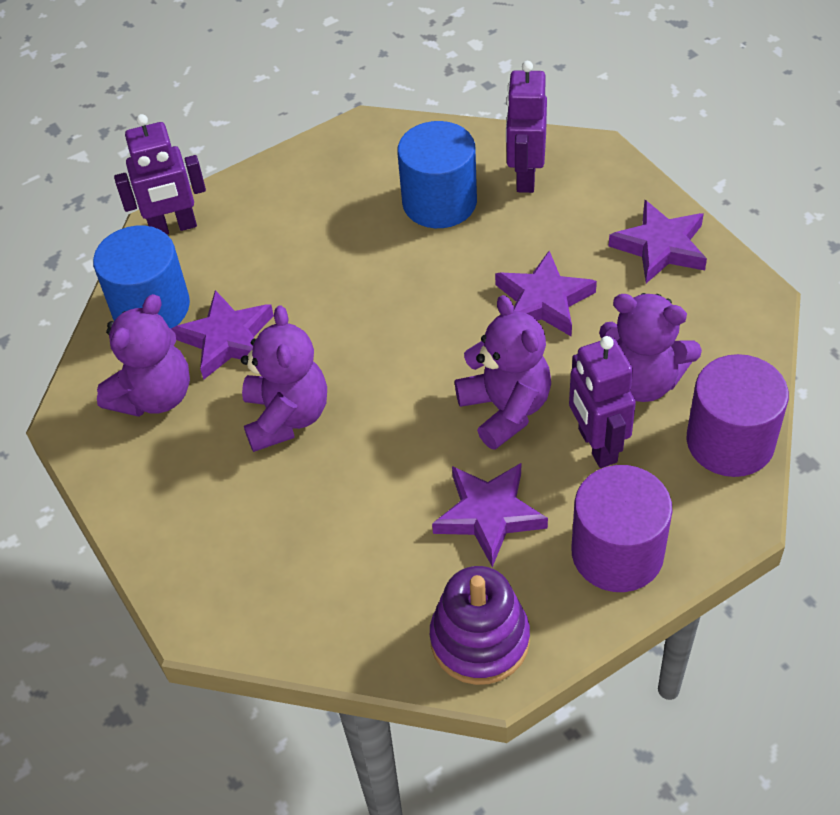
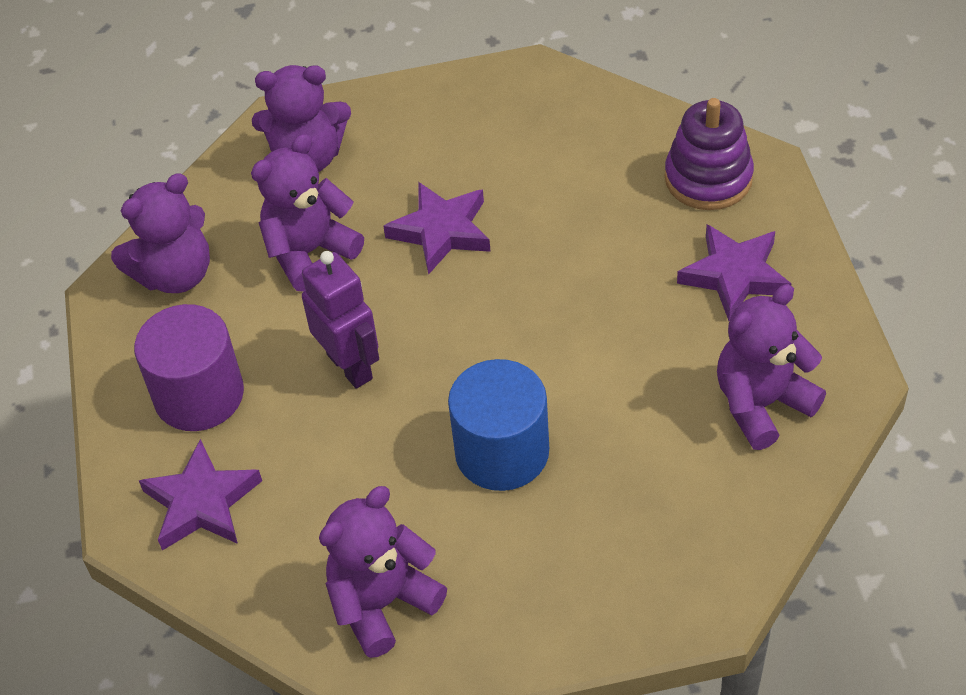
blue cylinder: 2 -> 1
purple cylinder: 2 -> 1
purple robot: 3 -> 1
purple star: 4 -> 3
purple teddy bear: 4 -> 5

